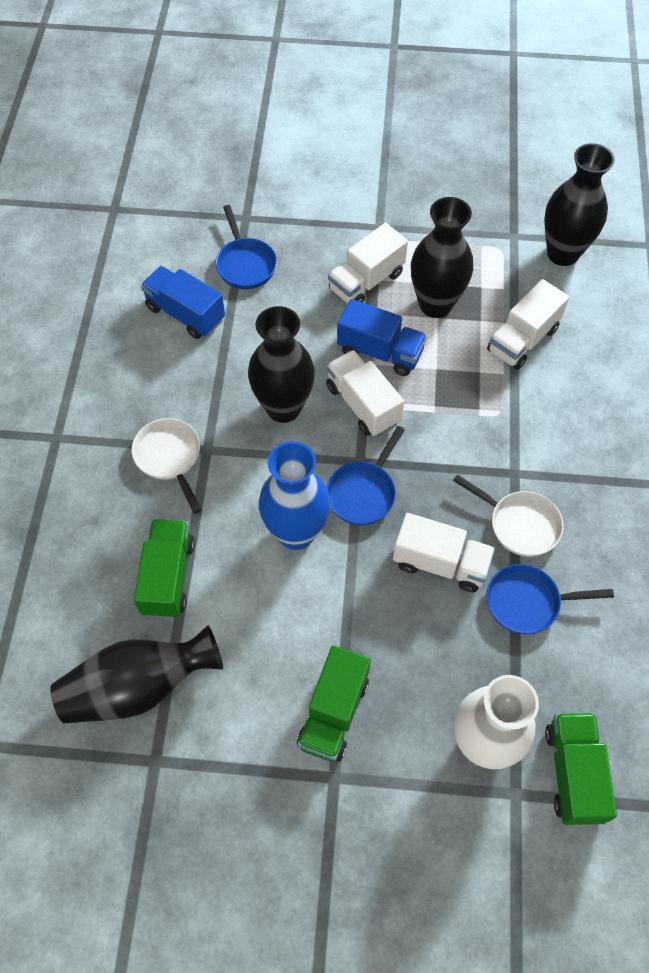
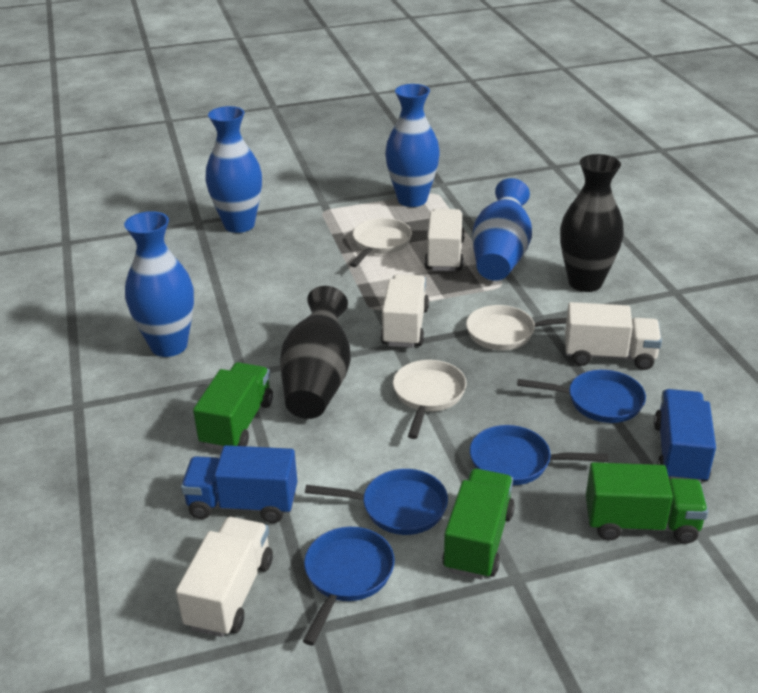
black vase: 4 -> 2
blue pan: 3 -> 4
blue vase: 1 -> 4
white pan: 2 -> 3
white vase: 1 -> 0

